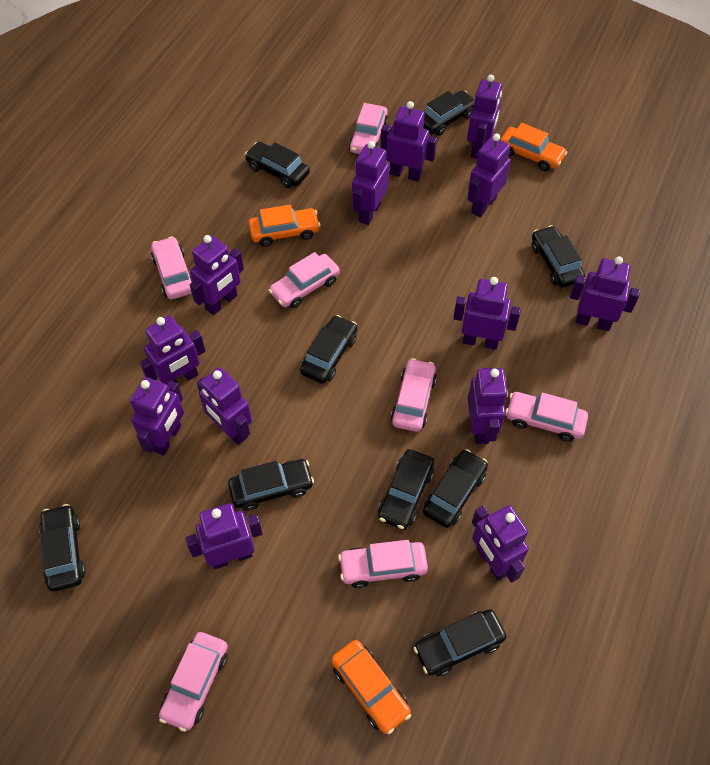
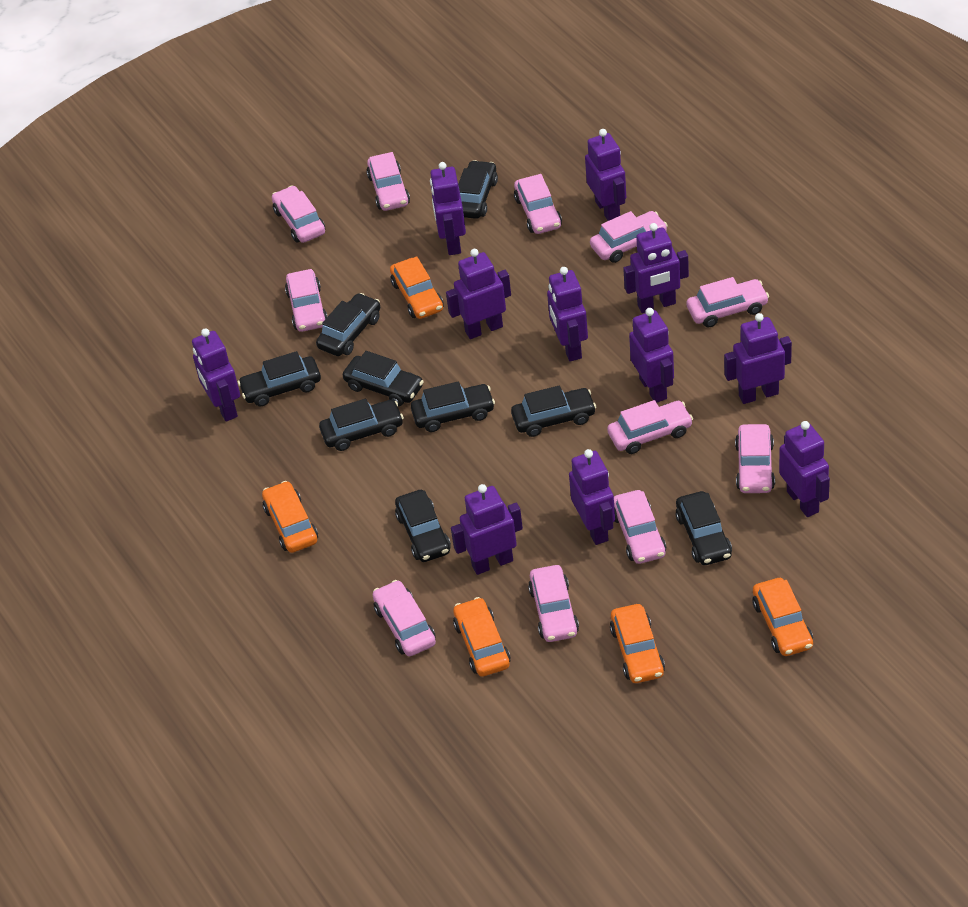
orange car: 3 -> 5
pink car: 7 -> 11
purple robot: 13 -> 11

